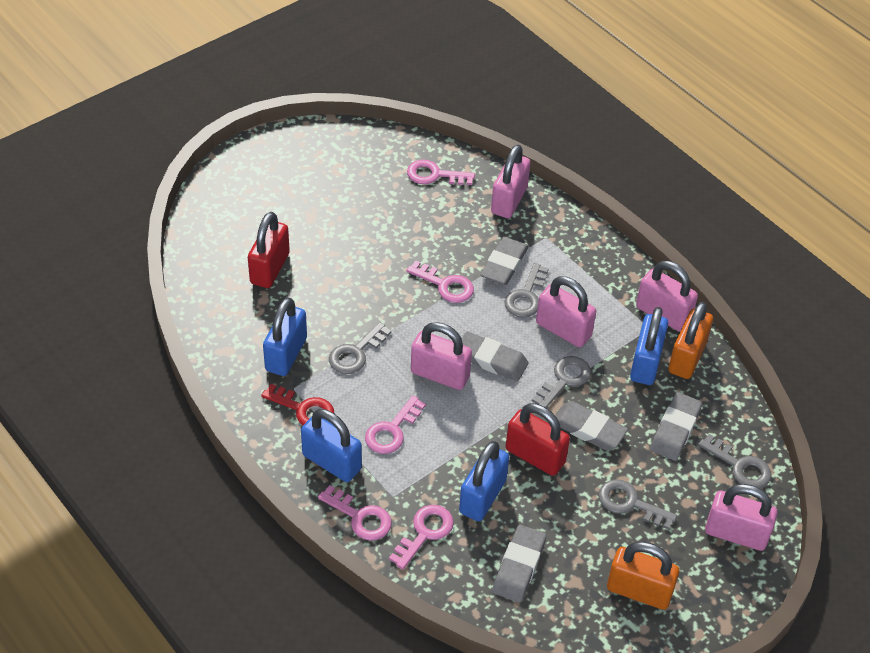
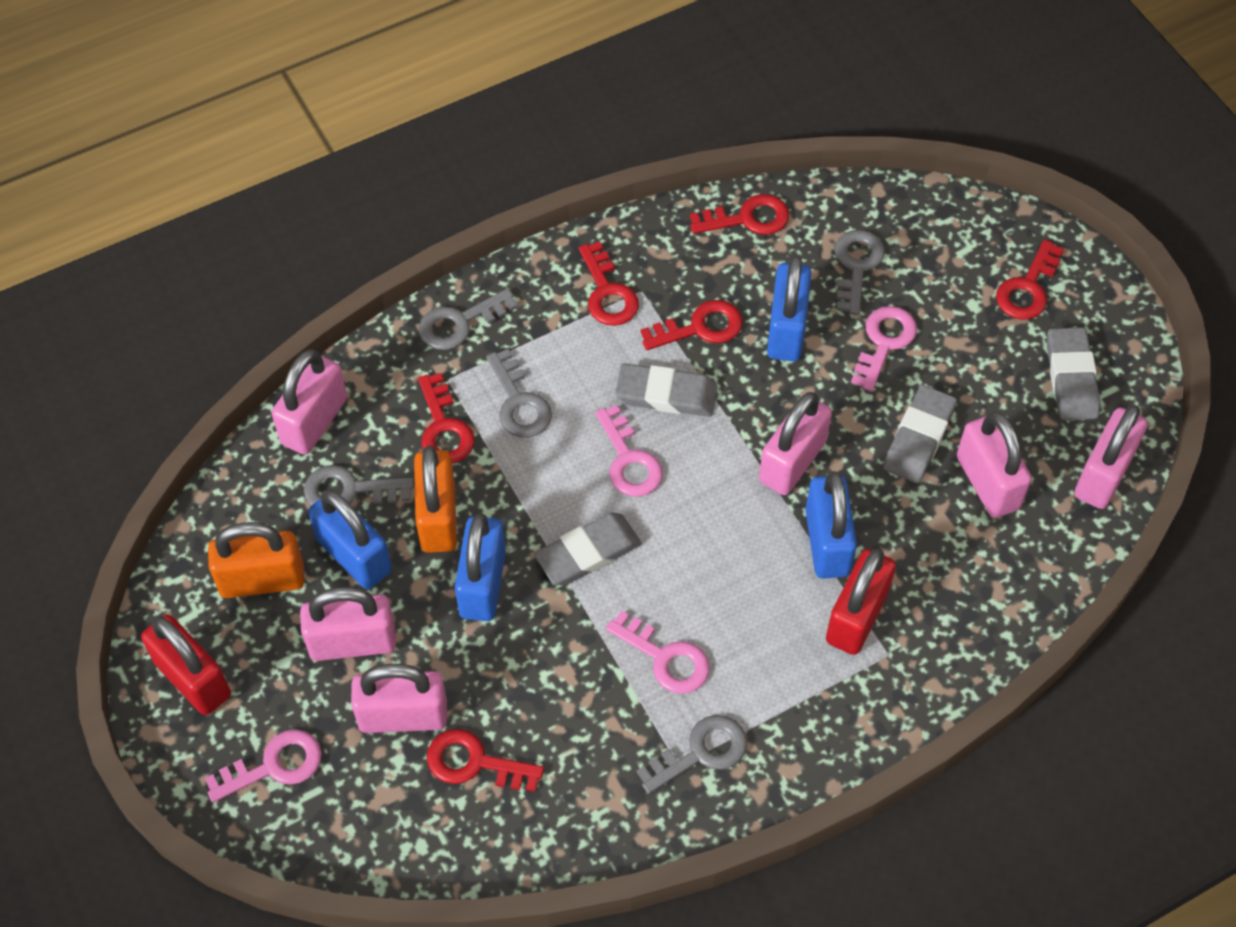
grey eraser: 5 -> 4
pink key: 5 -> 4
pink padlock: 5 -> 6
red key: 1 -> 6

